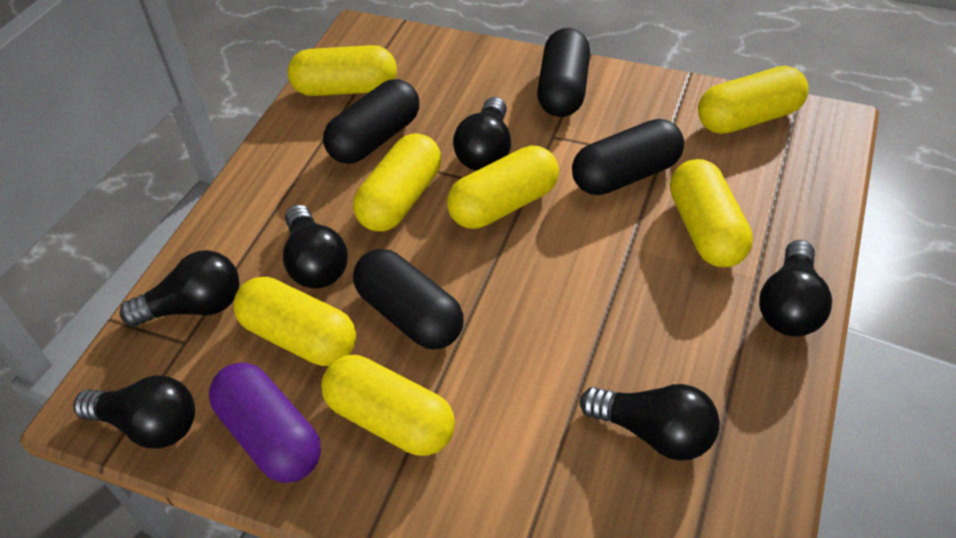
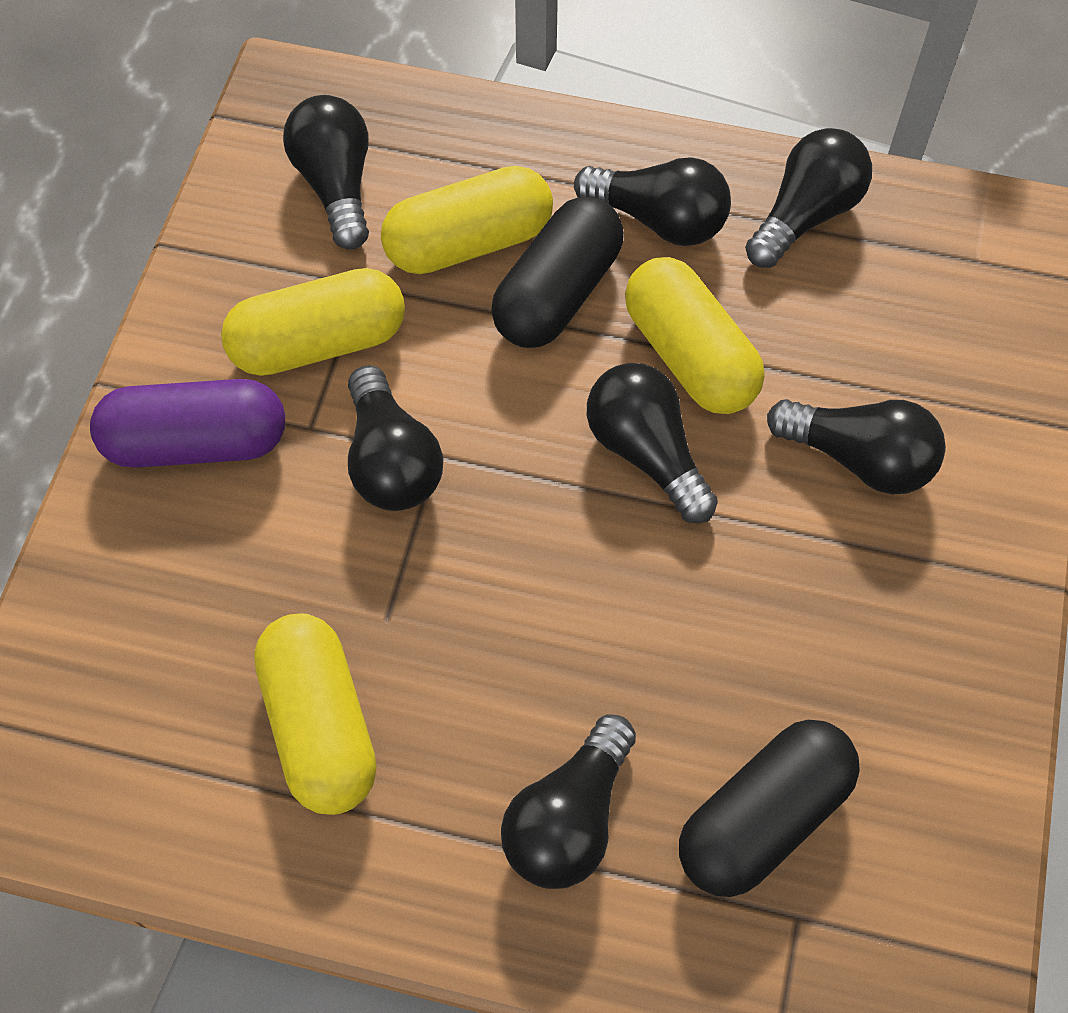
black capsule: 4 -> 2
black light bulb: 6 -> 7
yellow capsule: 7 -> 4

